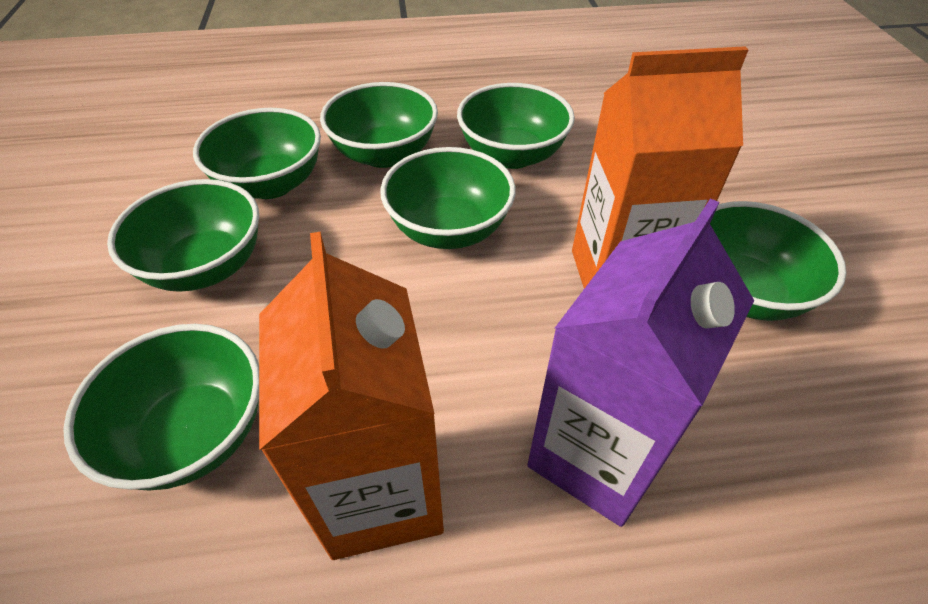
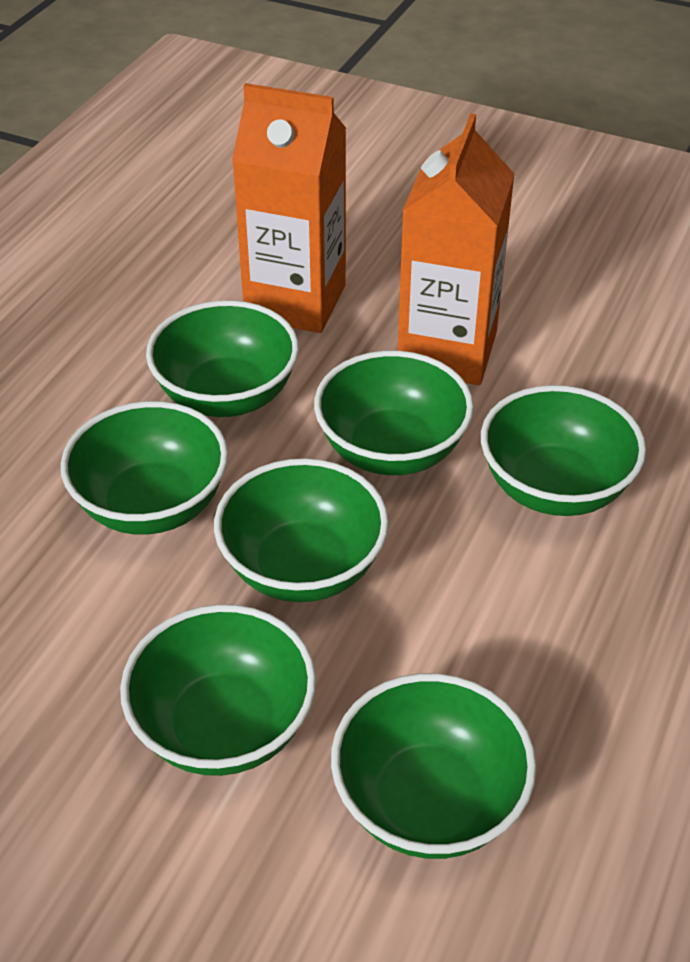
purple carton: 1 -> 0

